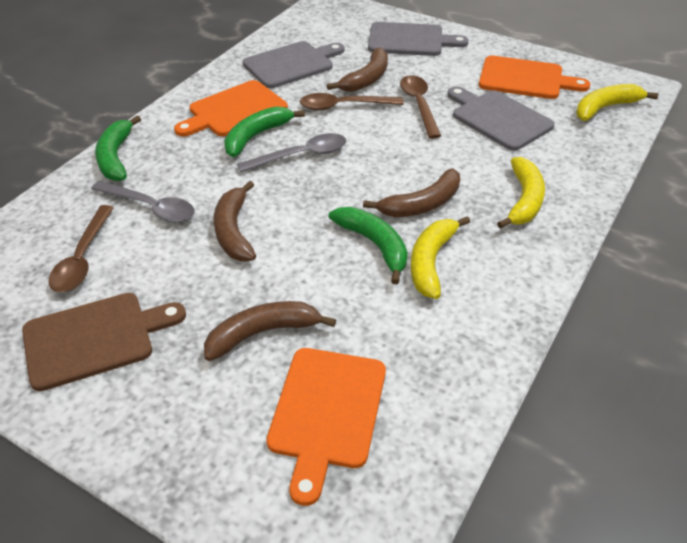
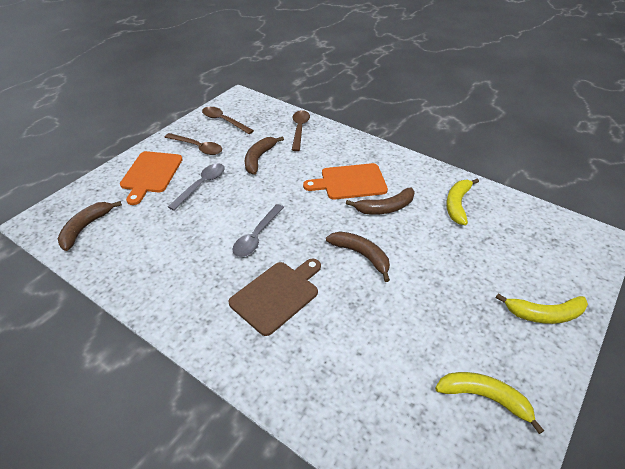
green banana: 3 -> 0
grey cutting board: 3 -> 0
orange cutting board: 3 -> 2

